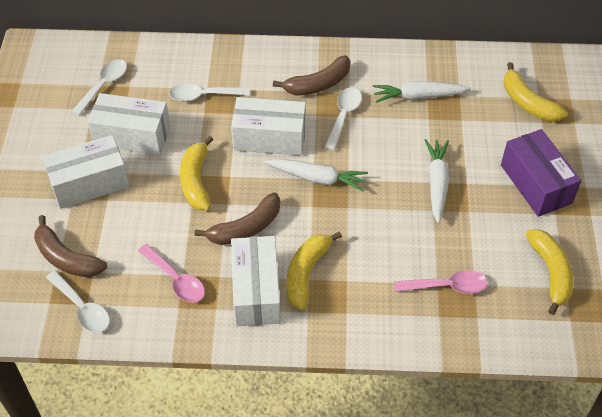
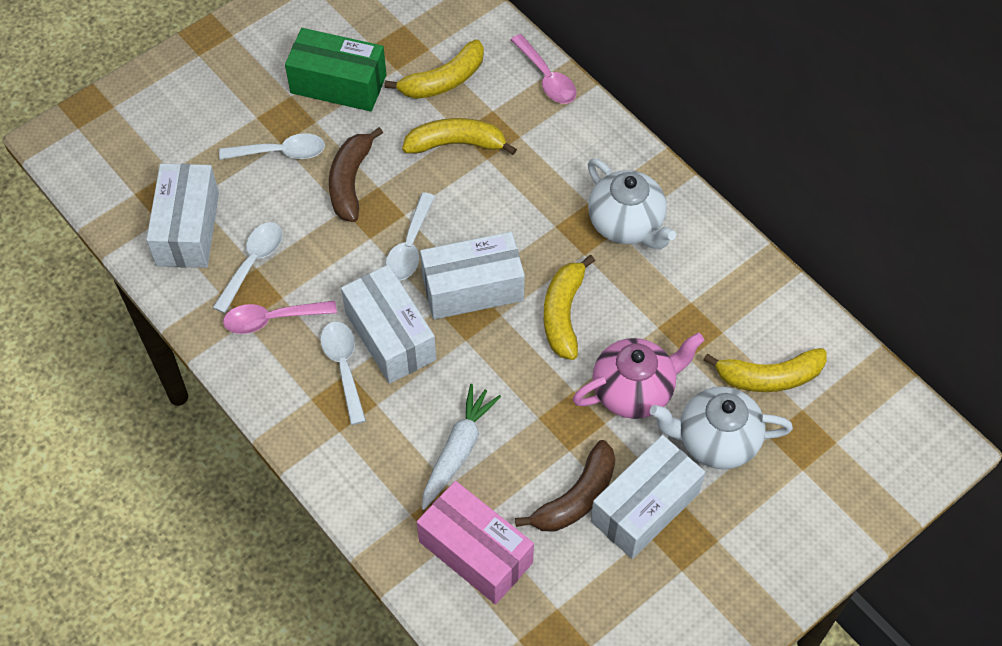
brown banana: 3 -> 2
green box: 0 -> 1
pink box: 0 -> 1
pink teapot: 0 -> 1
purple box: 1 -> 0
white carrot: 3 -> 1
white teapot: 0 -> 2

